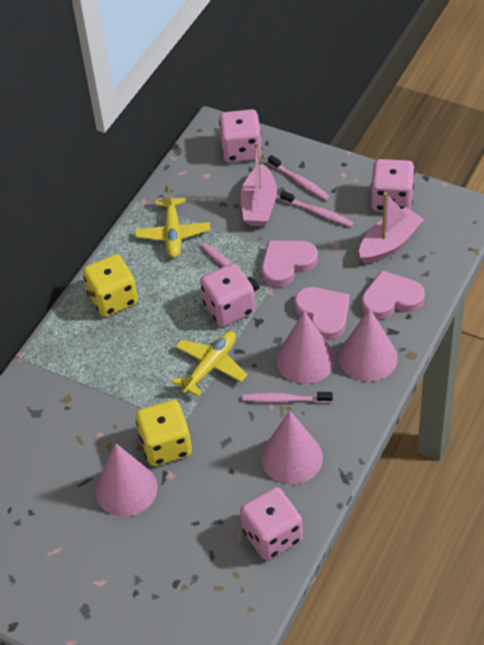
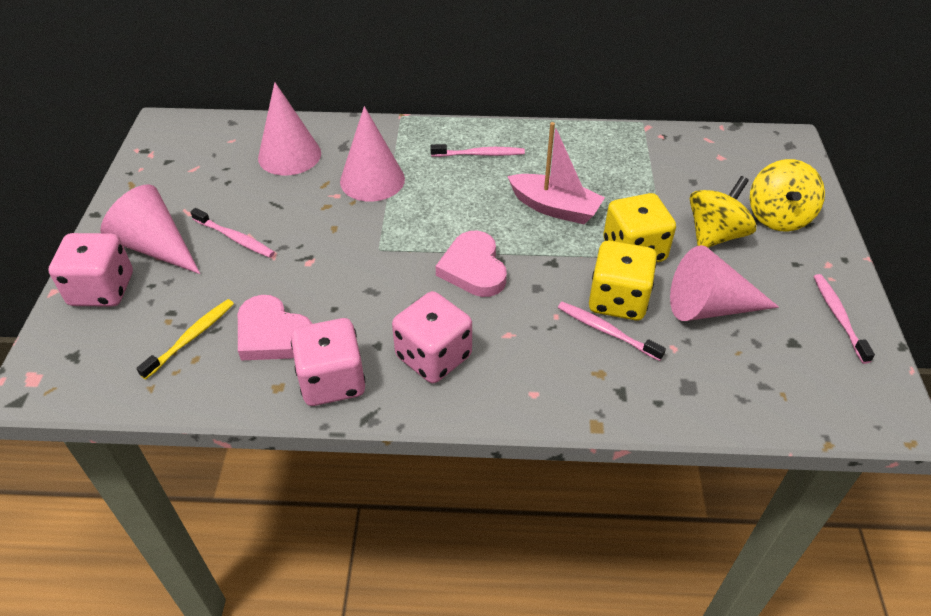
pink boat: 2 -> 1
pink dice: 4 -> 3
pink heart: 3 -> 2
yellow plane: 2 -> 0
yellow spinning top: 0 -> 2
yellow toothbrush: 0 -> 1

